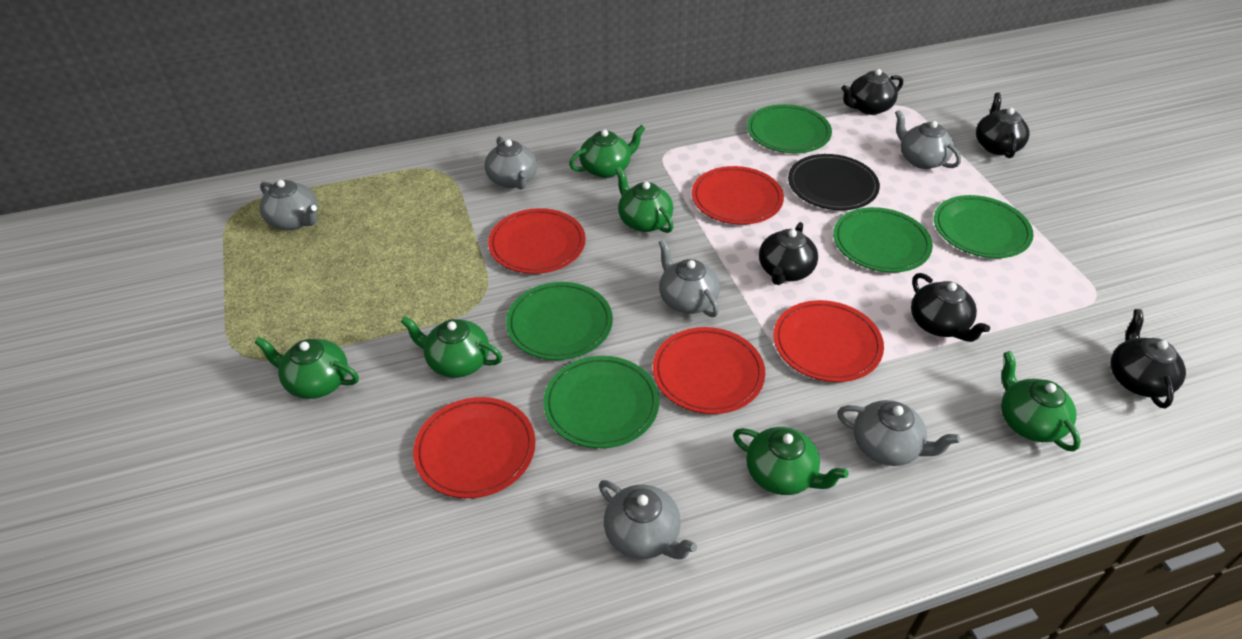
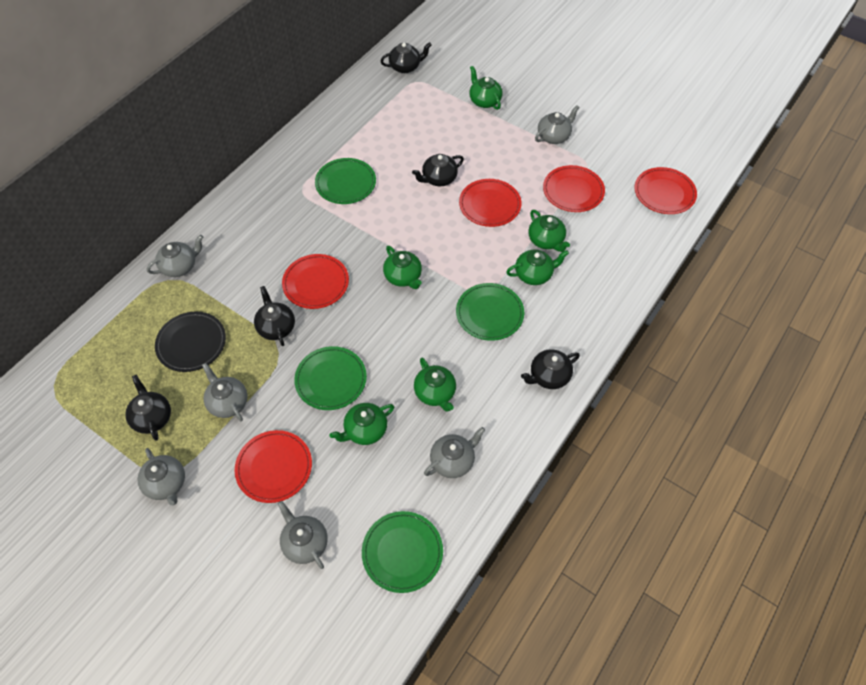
green plate: 5 -> 4

